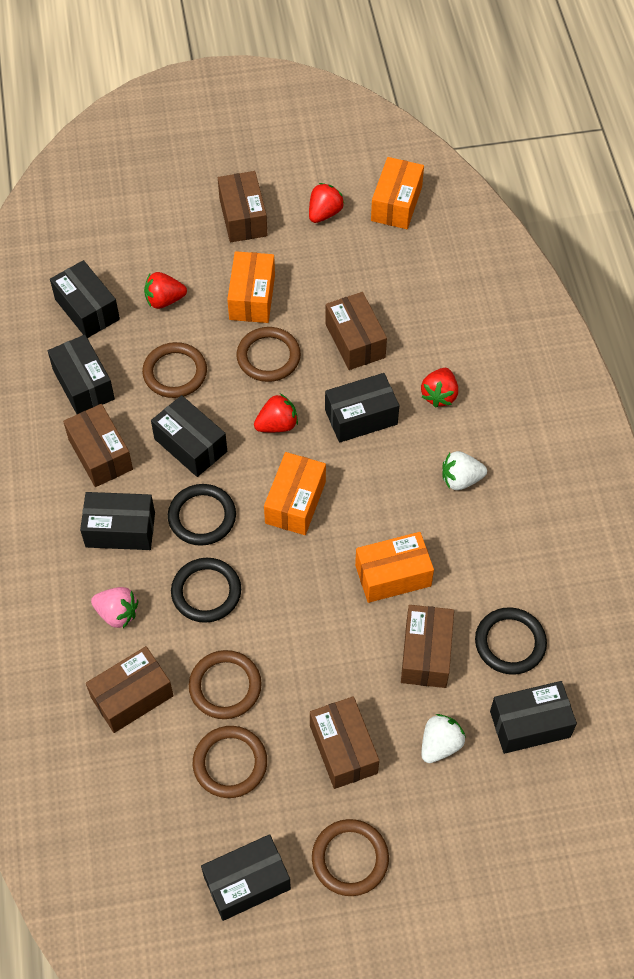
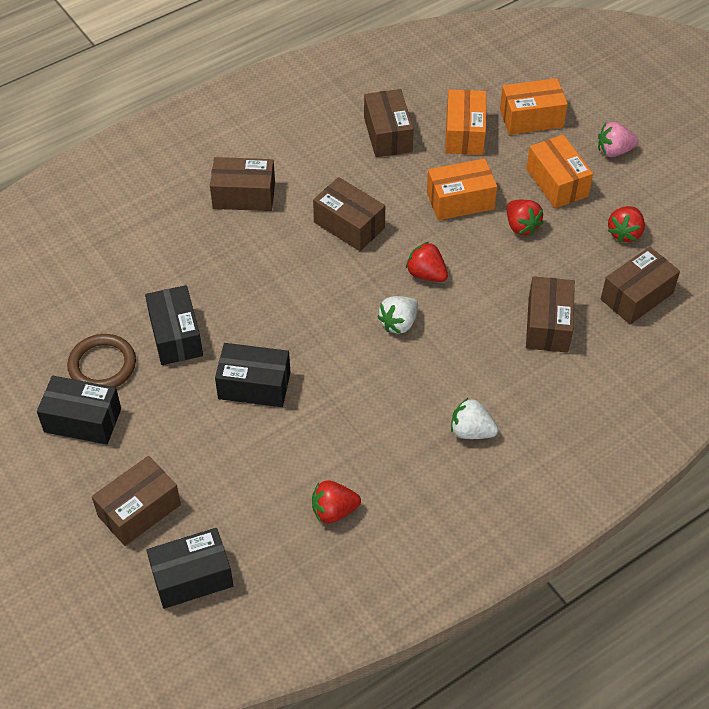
black box: 7 -> 4
black ring: 3 -> 0
brown ring: 5 -> 1

